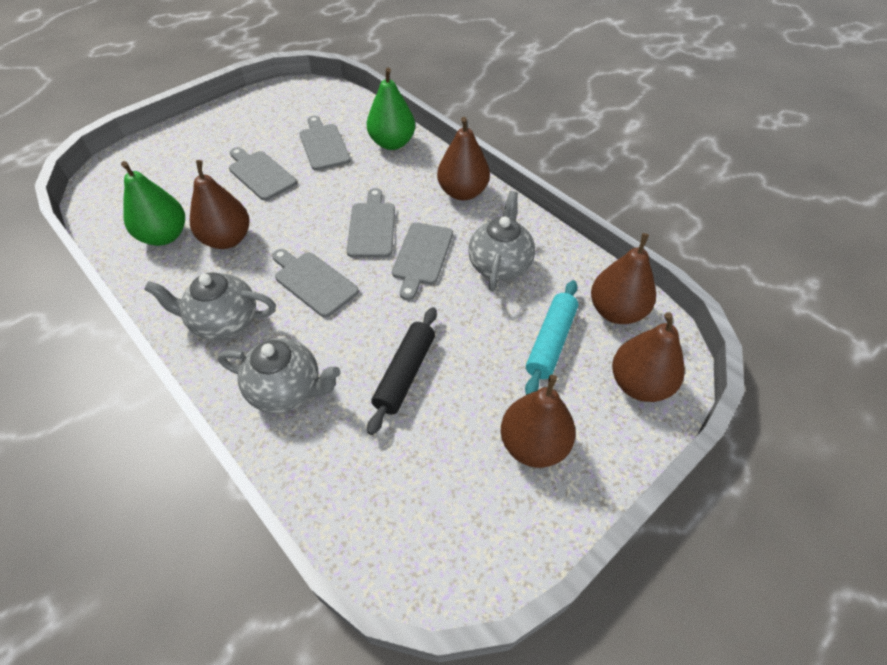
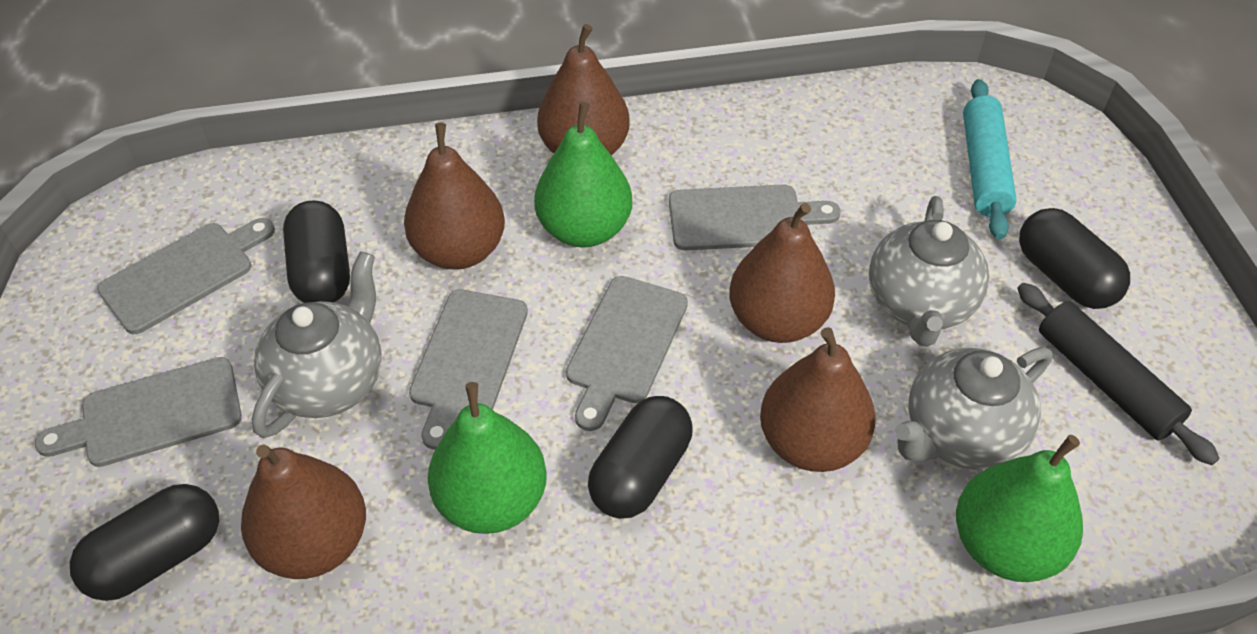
black capsule: 0 -> 4
green pear: 2 -> 3

